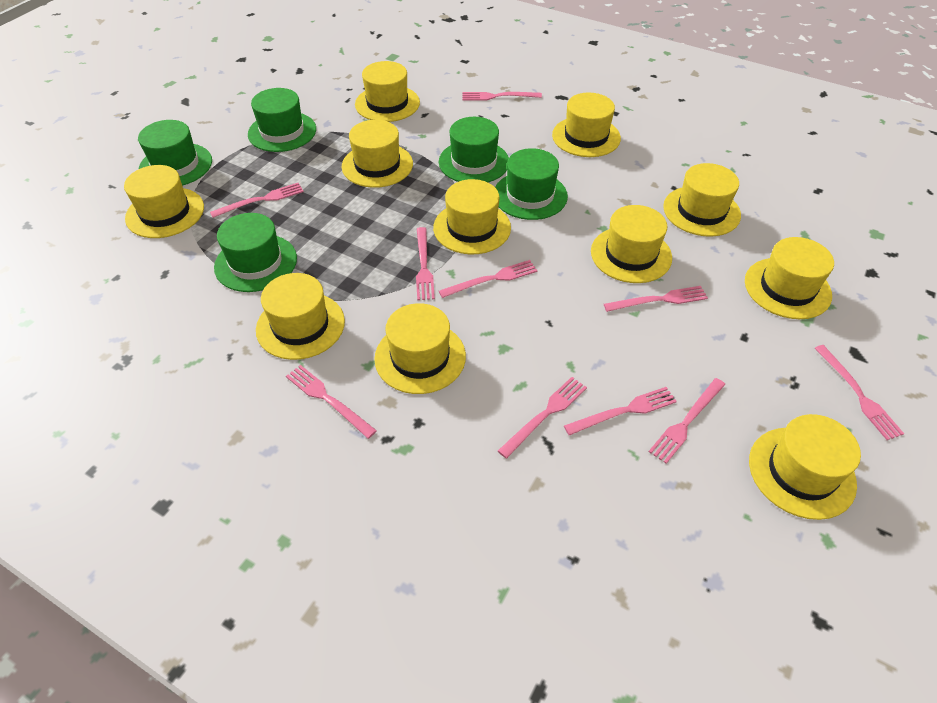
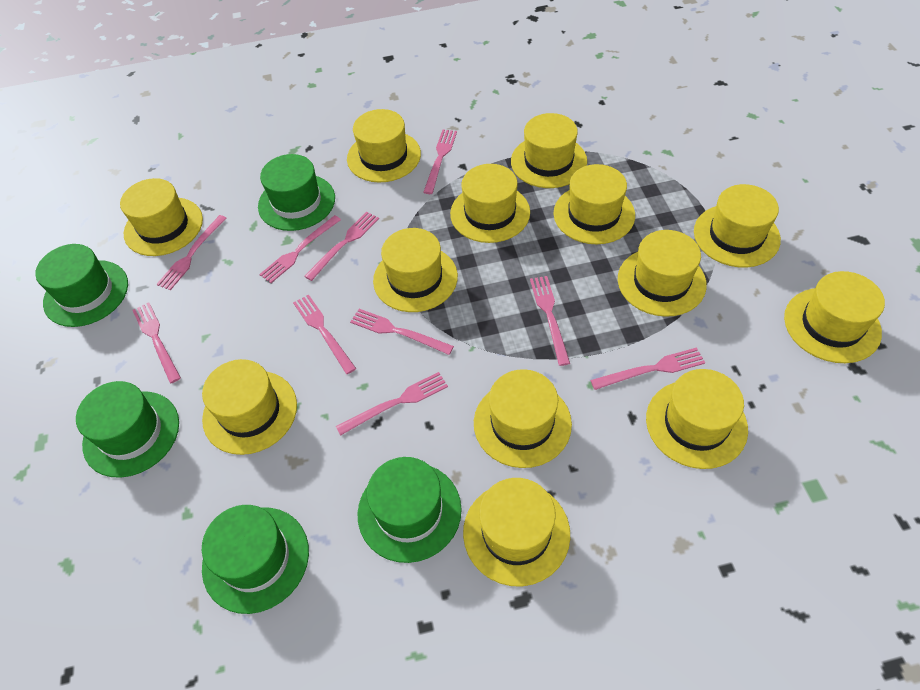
yellow hat: 11 -> 13

